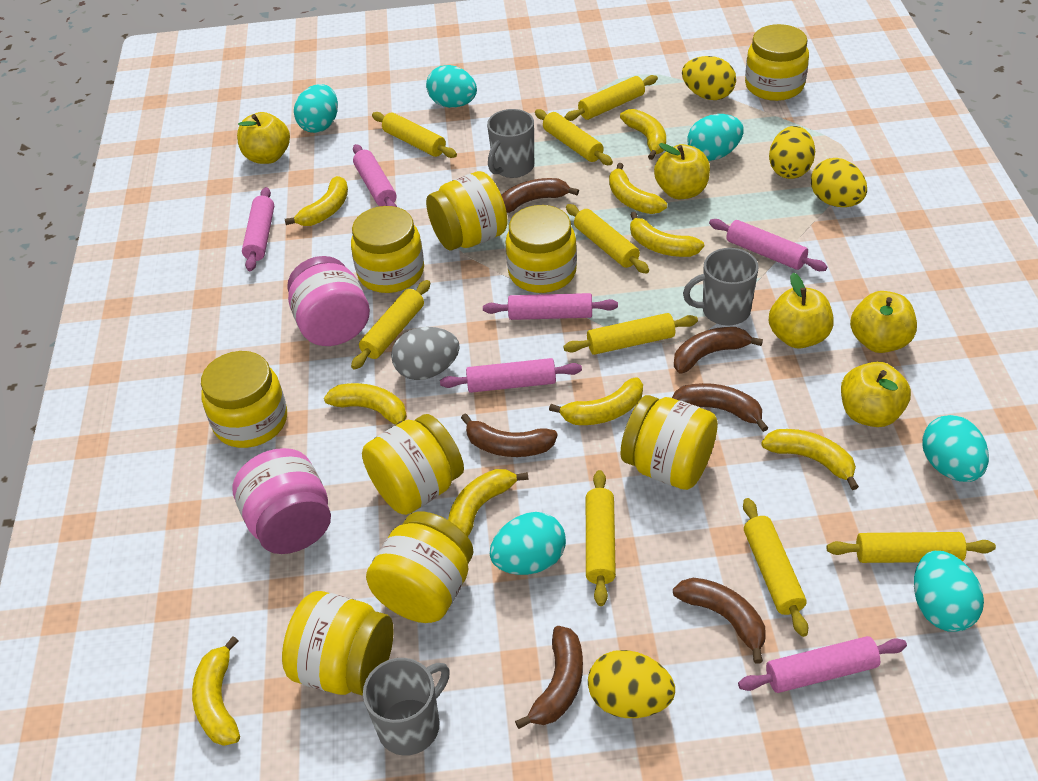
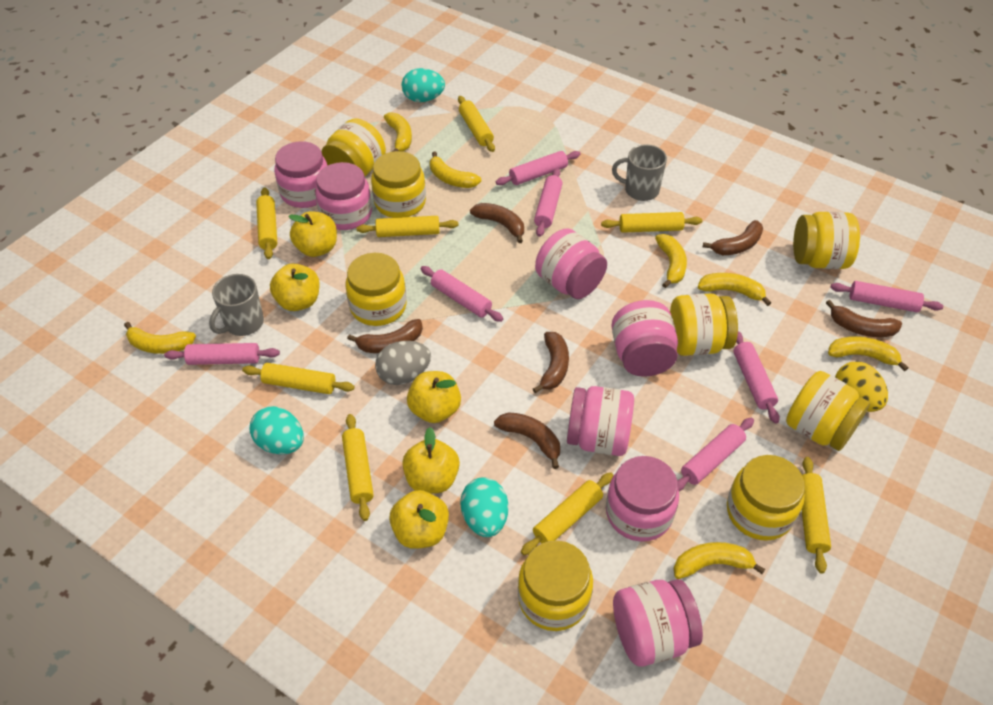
grey mug: 3 -> 2
pink jar: 2 -> 7
pink rolling pin: 6 -> 7
turquoise egg: 6 -> 3
yellow banana: 9 -> 7
yellow egg: 4 -> 1
yellow jar: 9 -> 8
yellow rolling pin: 9 -> 8

